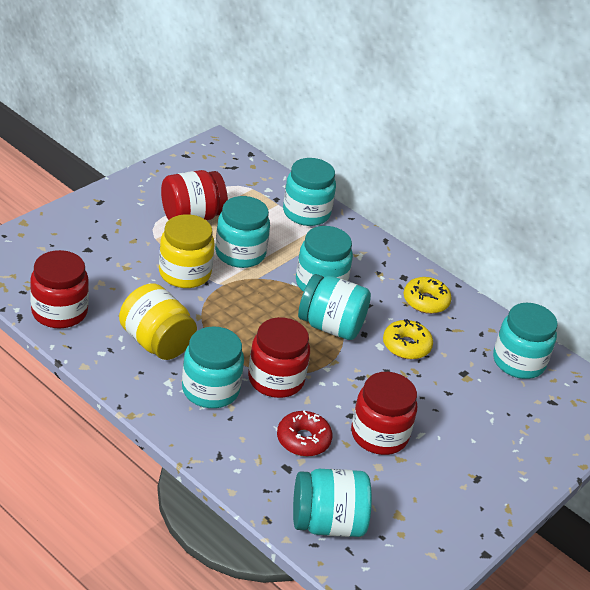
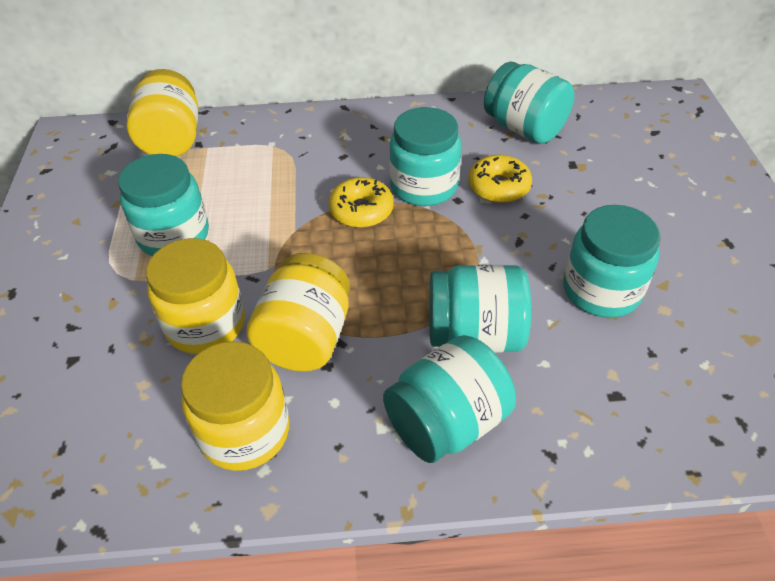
red donut: 1 -> 0
red jar: 4 -> 0
turquoise jar: 7 -> 6
yellow jar: 2 -> 4

